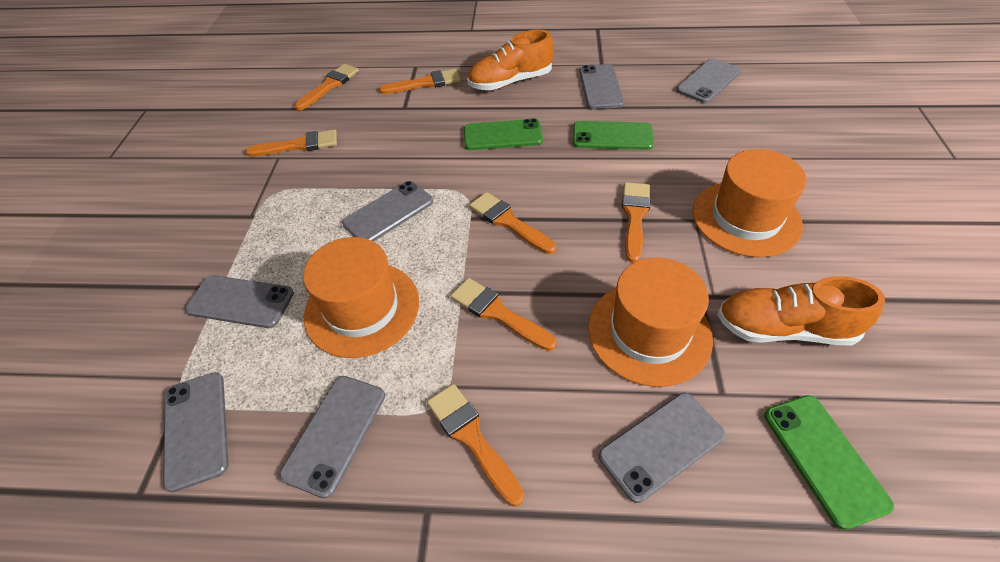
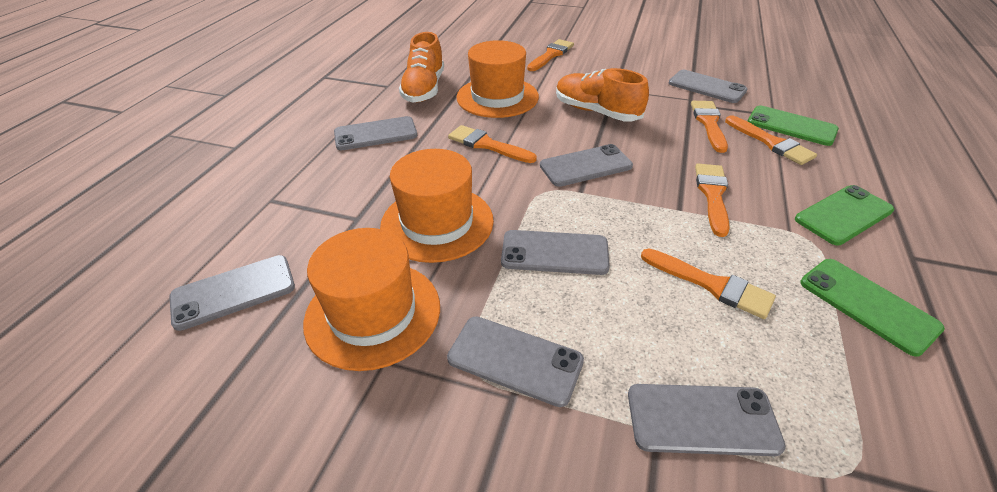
orange brush: 7 -> 6

